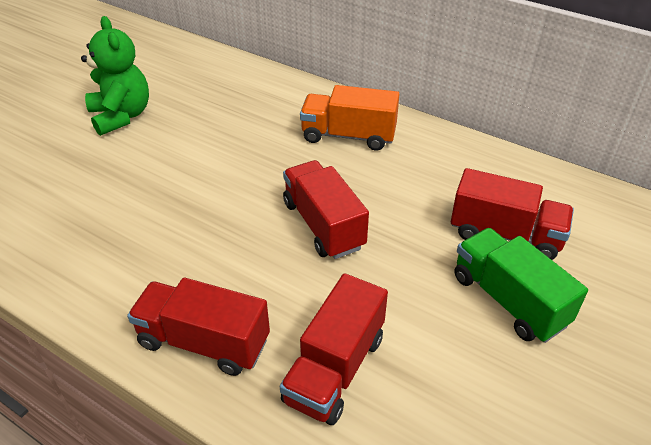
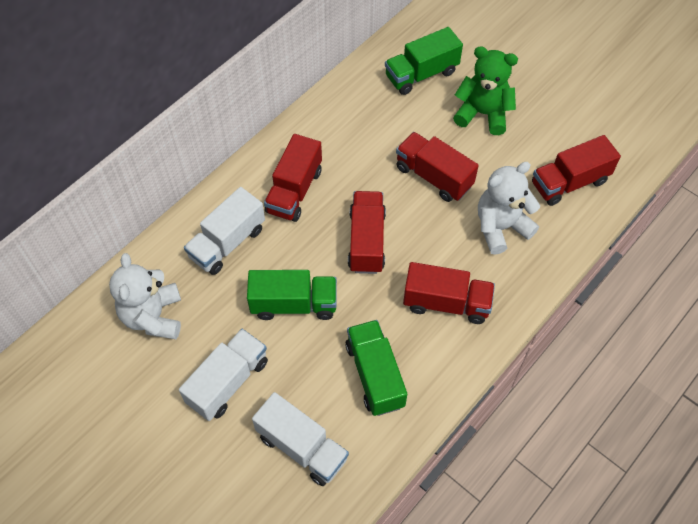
green truck: 1 -> 3
orange truck: 1 -> 0
red truck: 4 -> 5
white teddy bear: 0 -> 2
white truck: 0 -> 3

